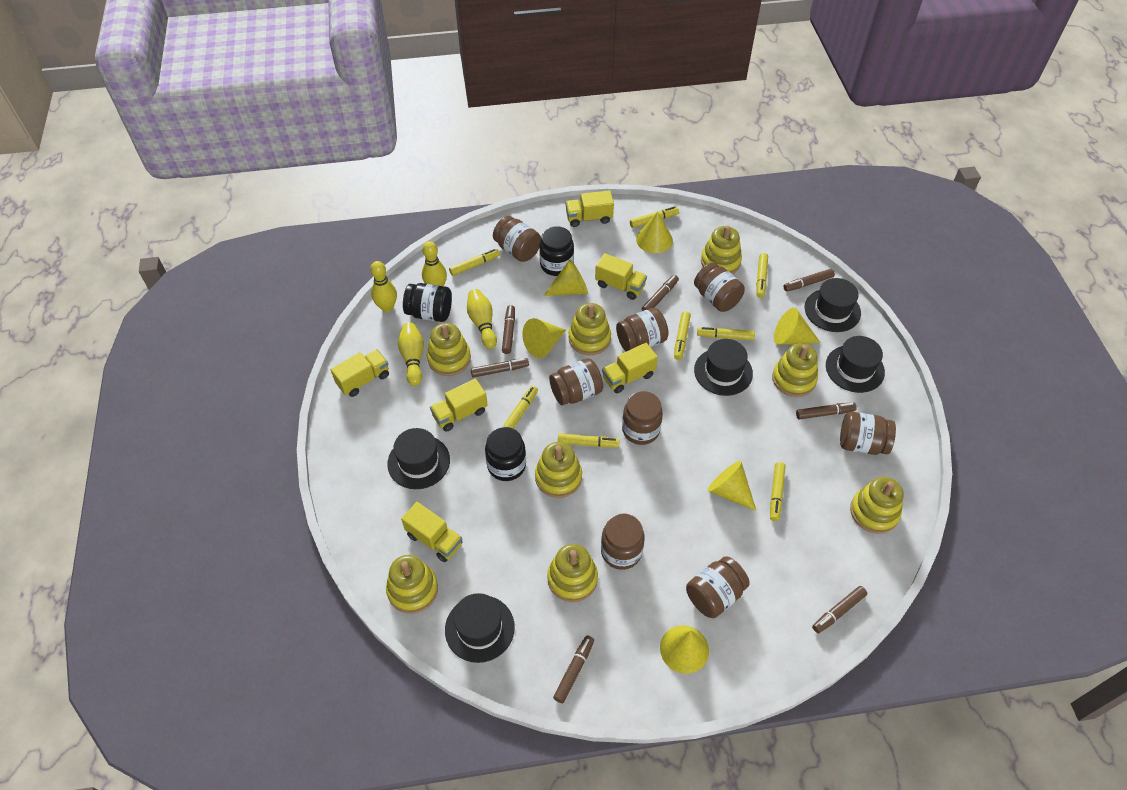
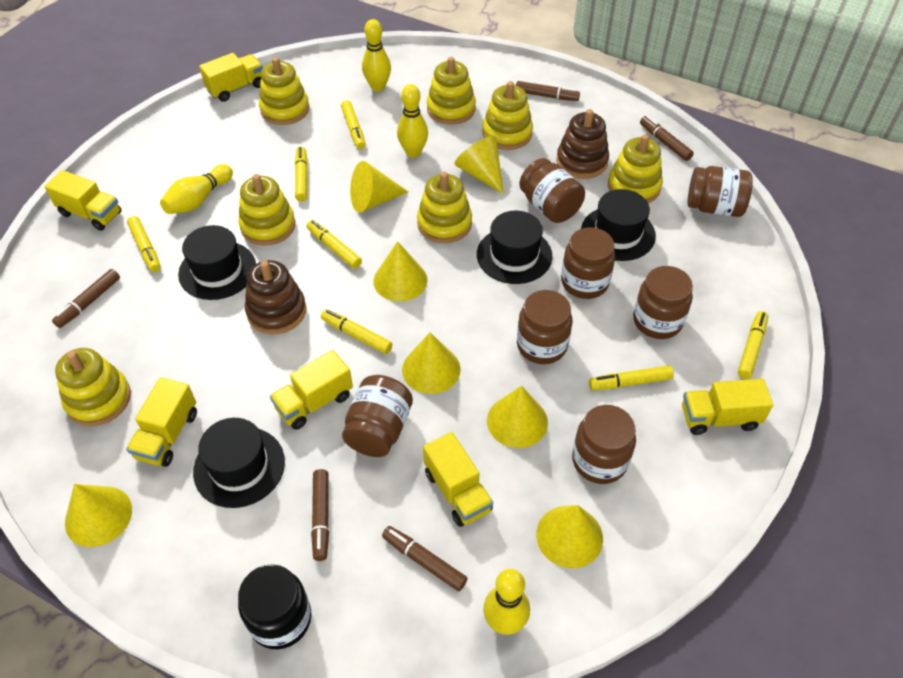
black hat: 5 -> 4
black jar: 3 -> 1
brown jar: 8 -> 7
brown marker: 7 -> 5
brown stacking toy: 0 -> 2
yellow cone: 6 -> 7
yellow marker: 8 -> 7
yellow stacking toy: 8 -> 7

